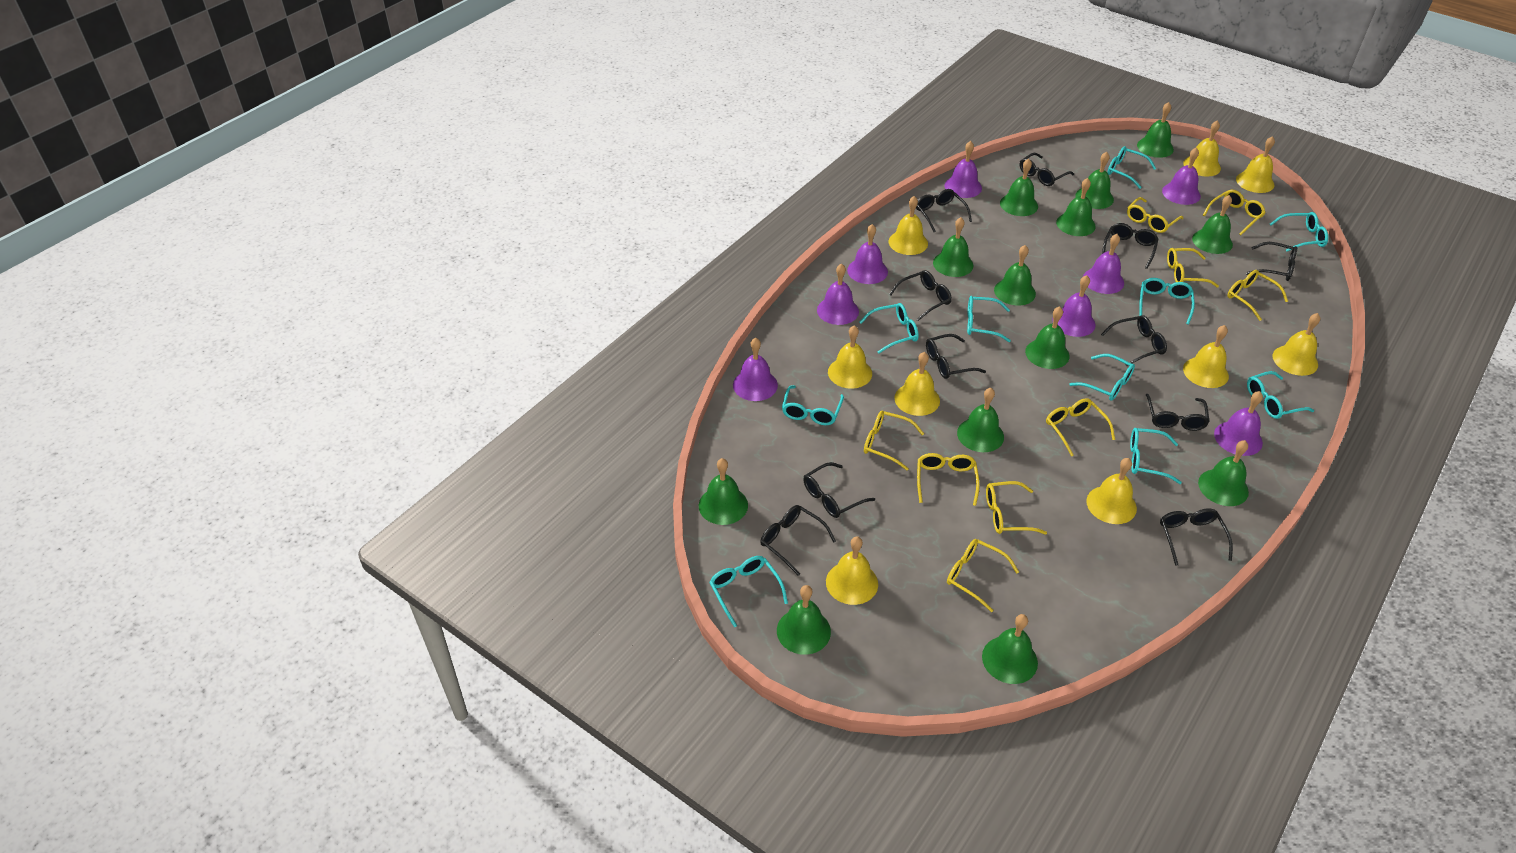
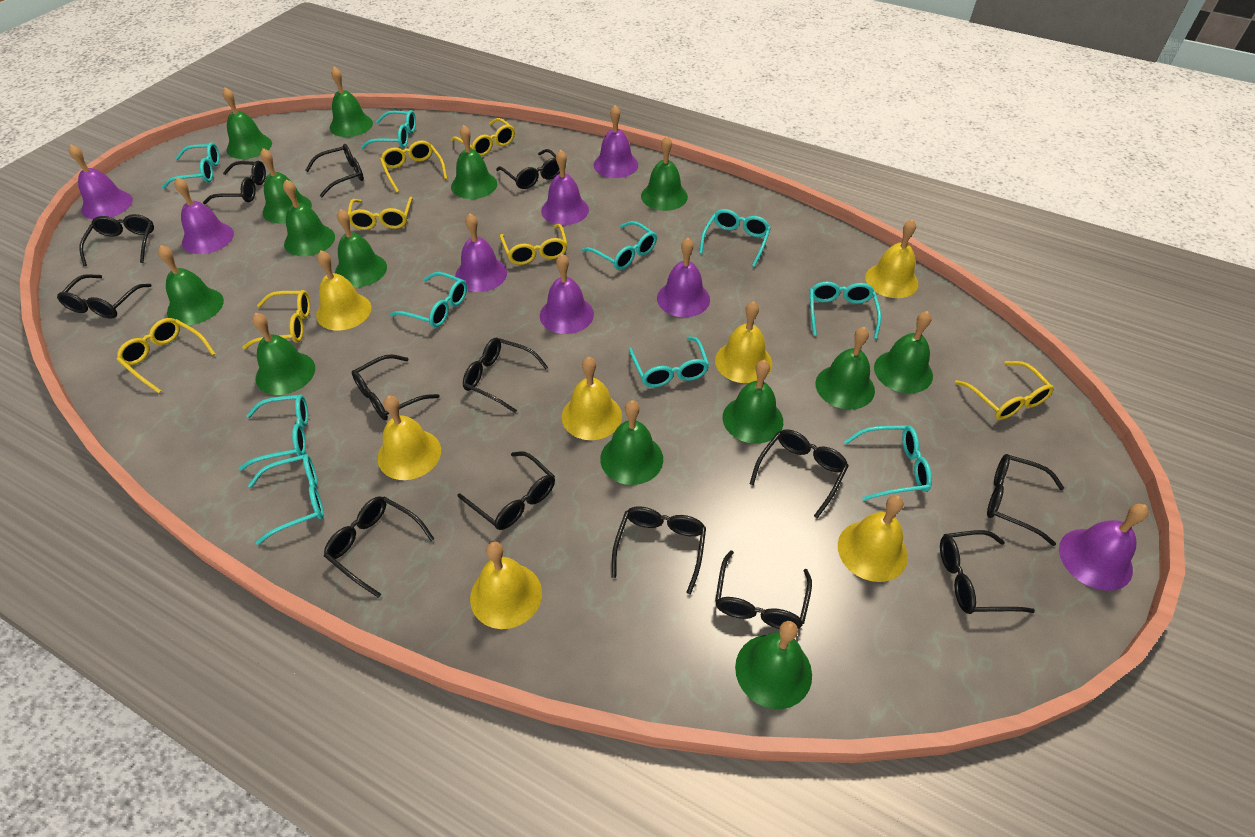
black glasses: 11 -> 14
green bell: 13 -> 14
yellow bell: 9 -> 7
yellow glasses: 9 -> 7

